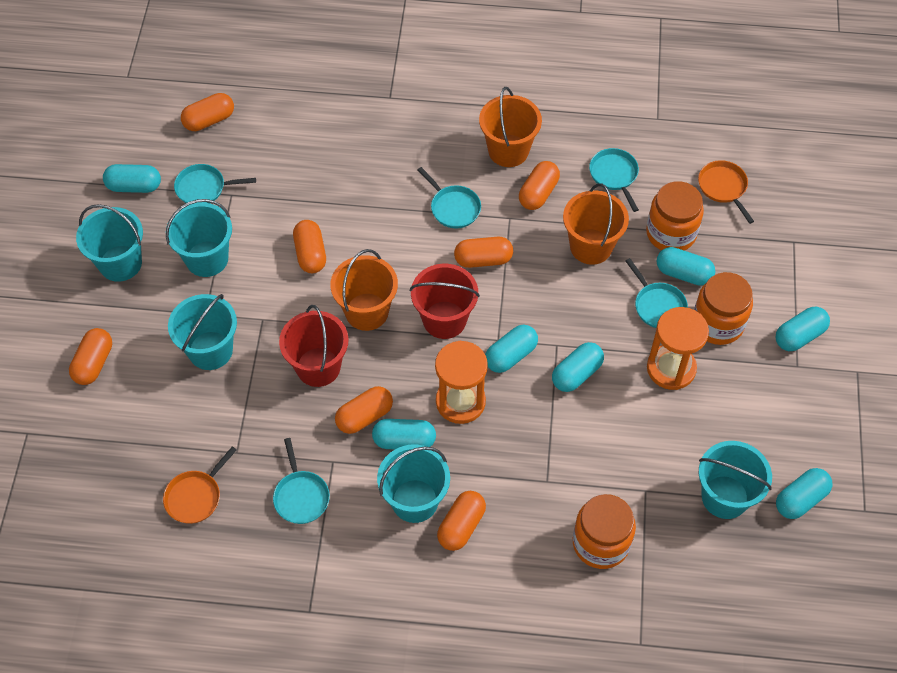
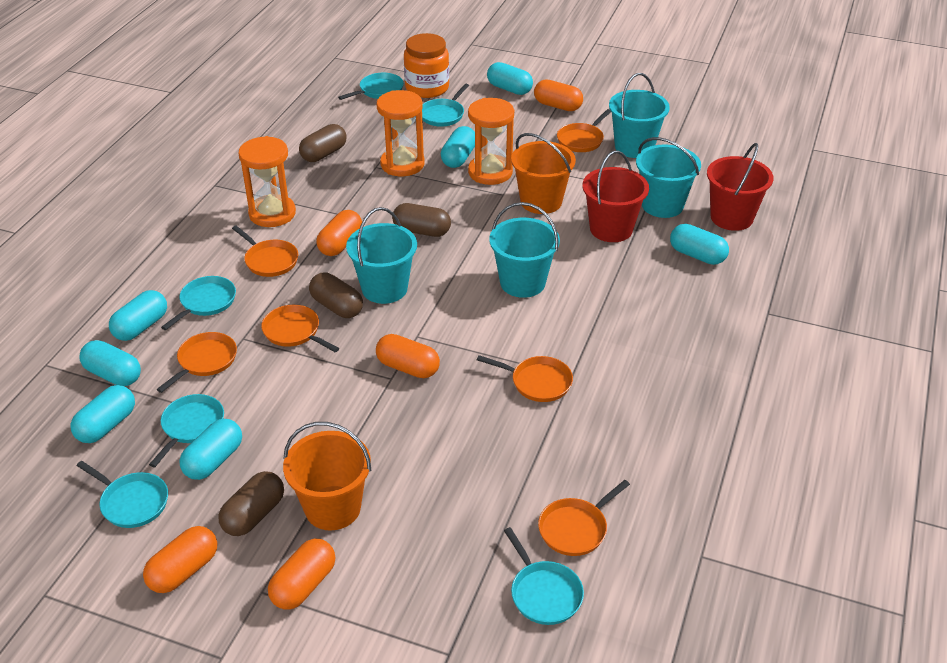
brown capsule: 0 -> 4
orange bucket: 3 -> 2
orange capsule: 7 -> 5
orange hourglass: 2 -> 3
orange jar: 3 -> 1
orange pan: 2 -> 6
turquoise bucket: 5 -> 4
turquoise pan: 5 -> 6

